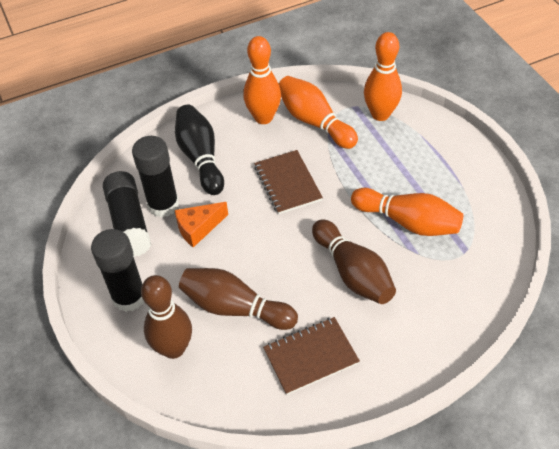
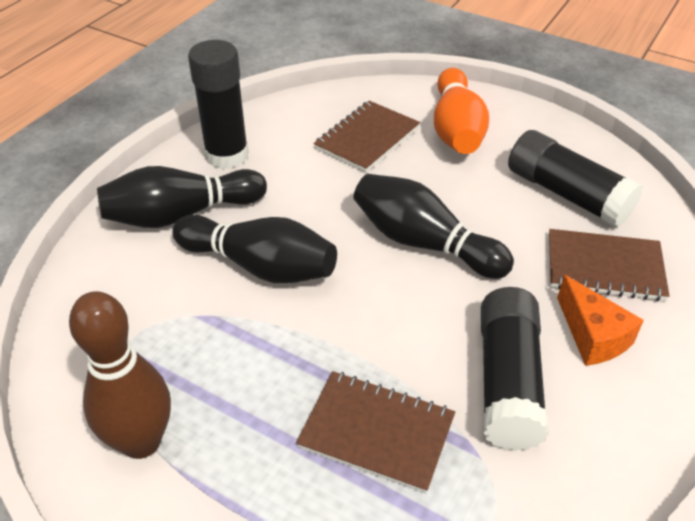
black bowling pin: 1 -> 3
brown bowling pin: 3 -> 1
brown notebook: 2 -> 3
orange bowling pin: 4 -> 1

